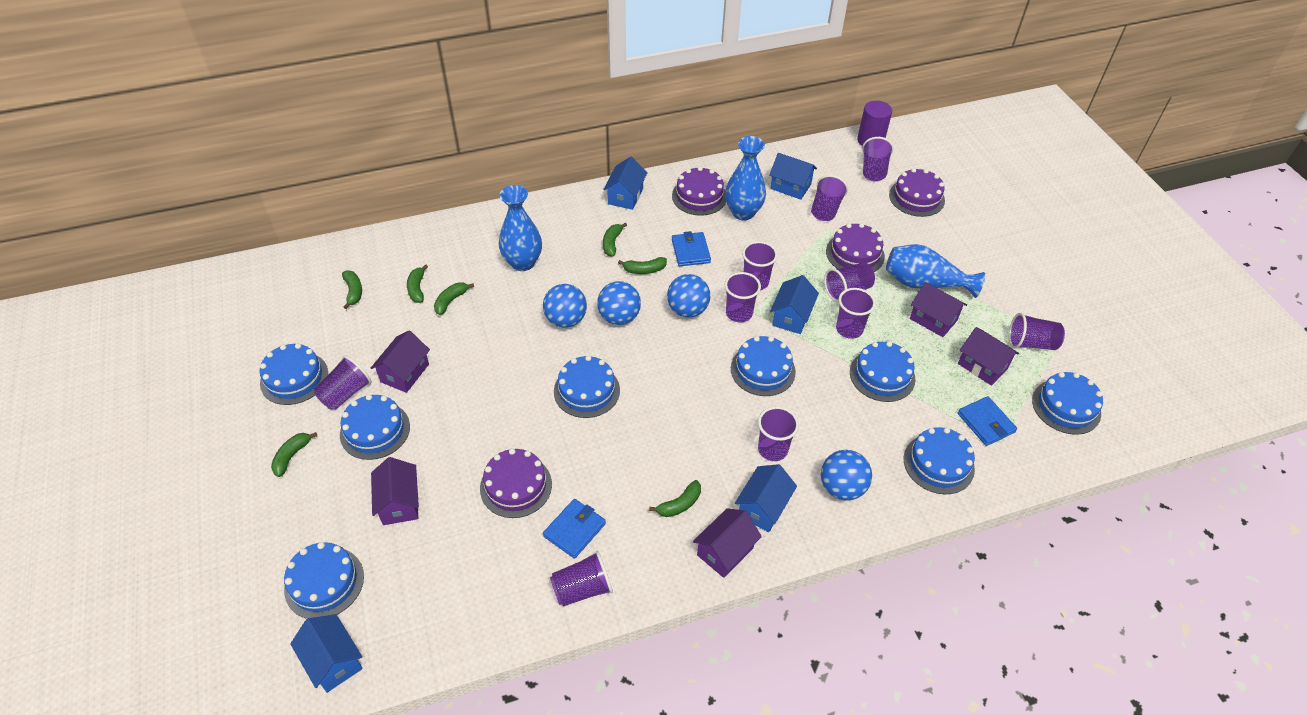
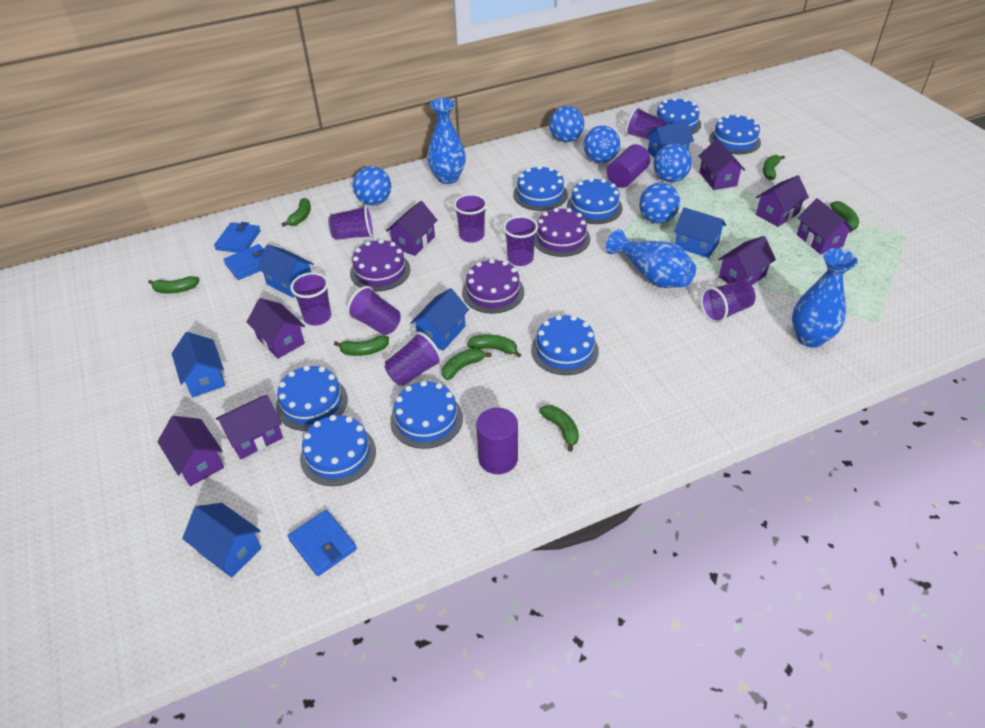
blue ball: 4 -> 5
blue house: 5 -> 6
green banana: 7 -> 8
purple cake: 4 -> 3
purple cup: 10 -> 8
purple cylinder: 1 -> 2
purple house: 5 -> 8

